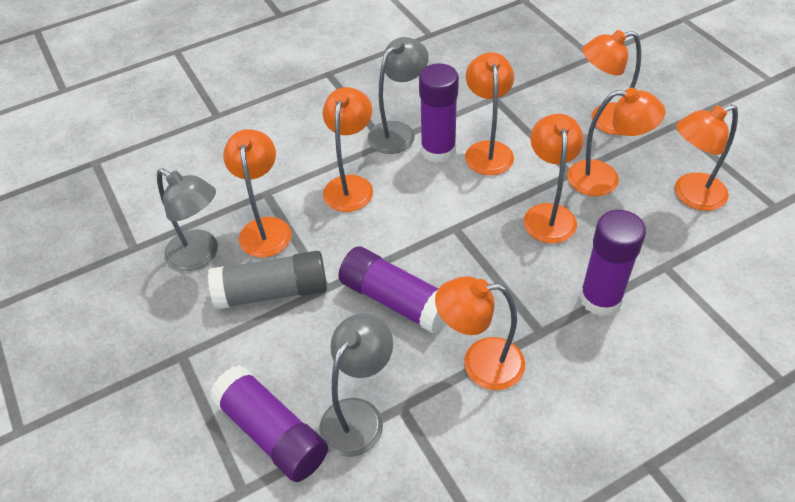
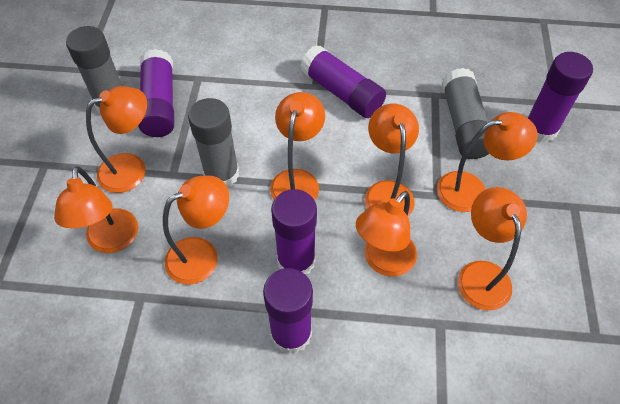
grey glue stick: 1 -> 3
grey lamp: 3 -> 0
purple glue stick: 4 -> 5

